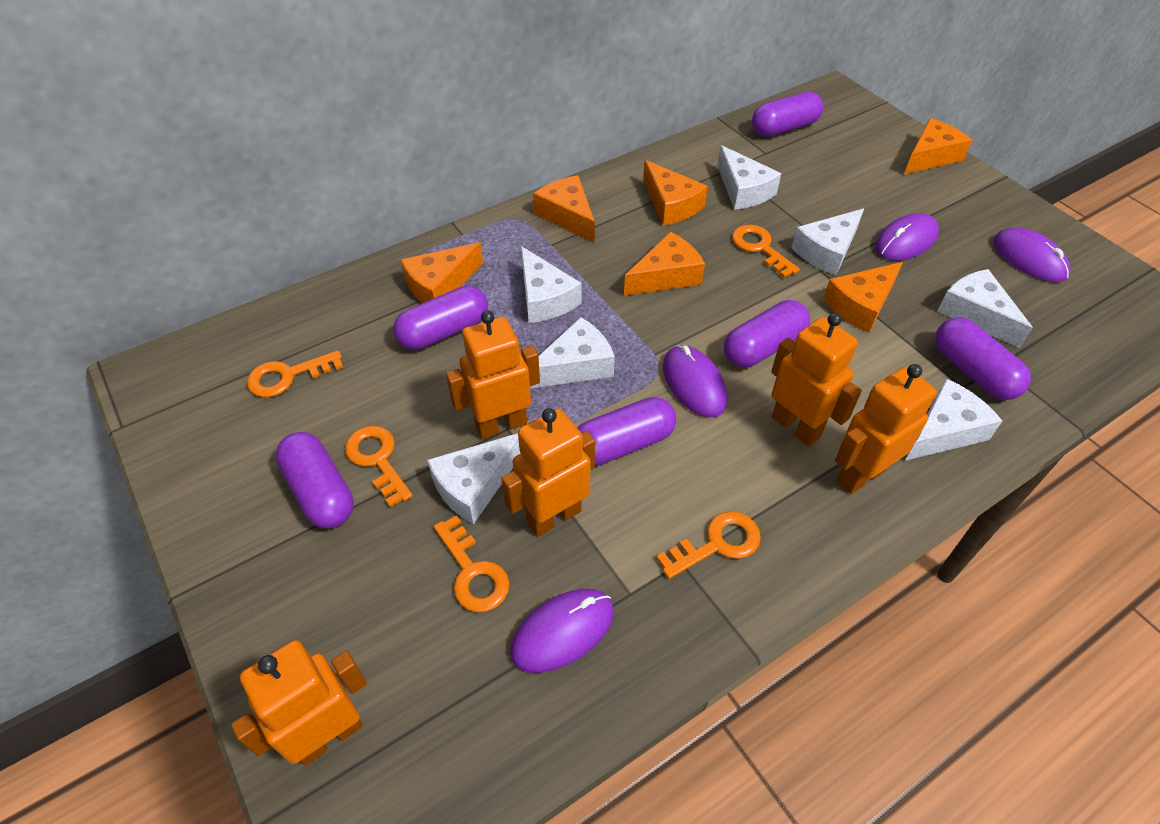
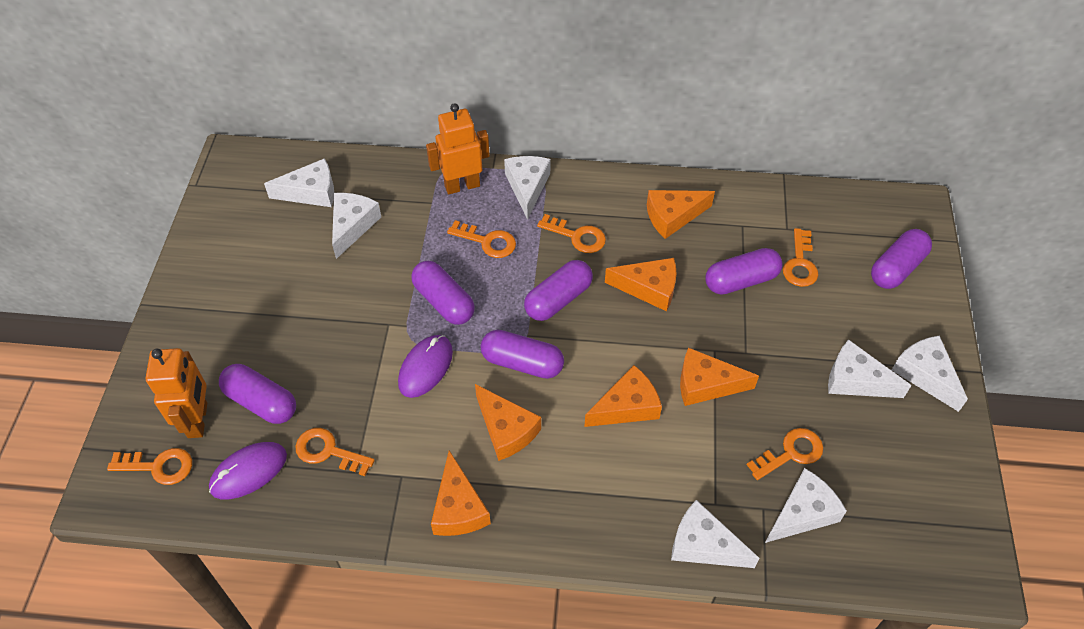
orange key: 5 -> 6
orange robot: 5 -> 2
purple mouse: 4 -> 2

